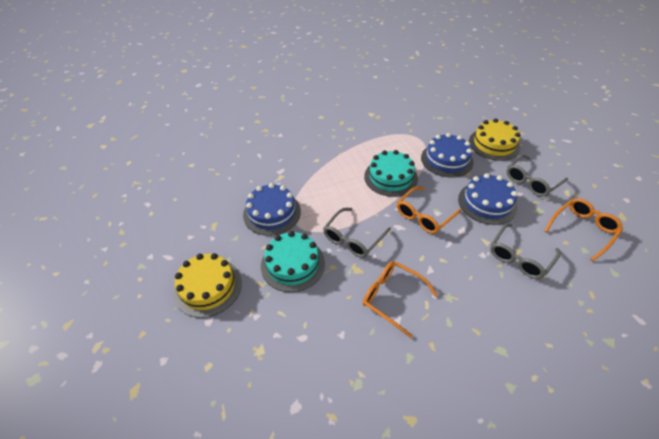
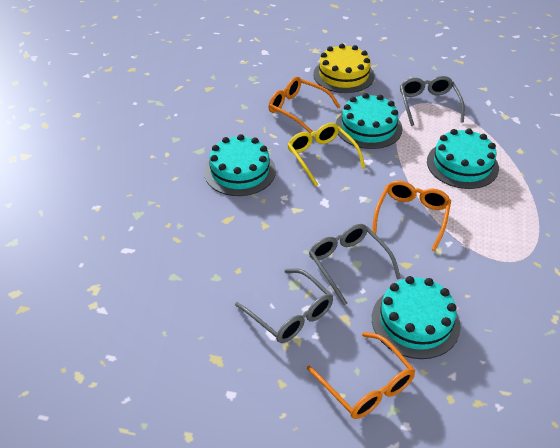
blue cake: 3 -> 0
turquoise cake: 2 -> 4
yellow cake: 2 -> 1
yellow glasses: 0 -> 1

